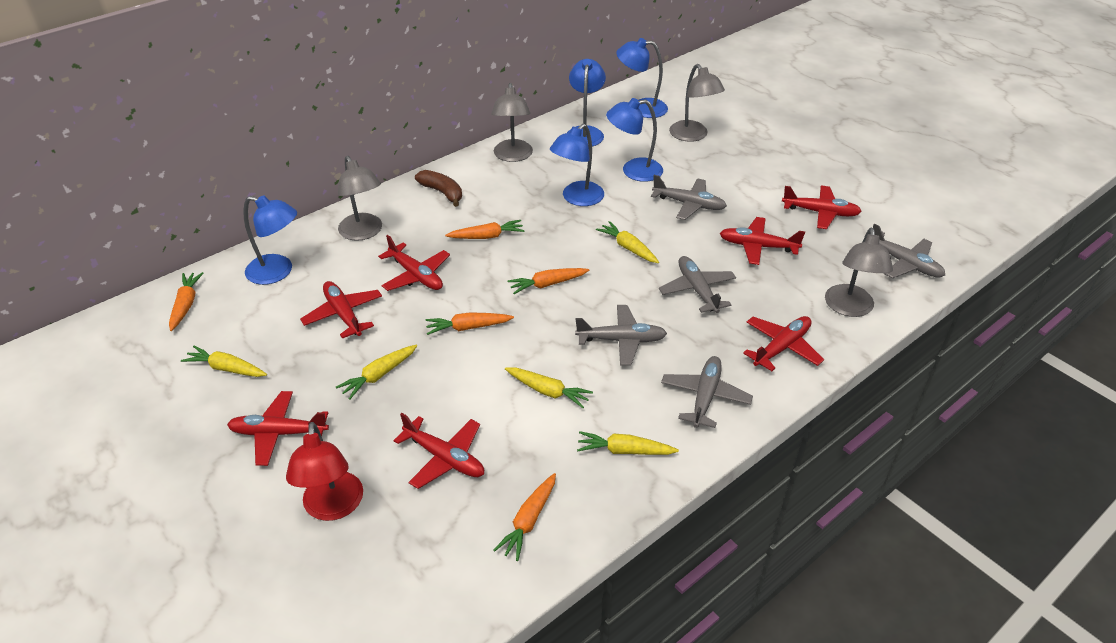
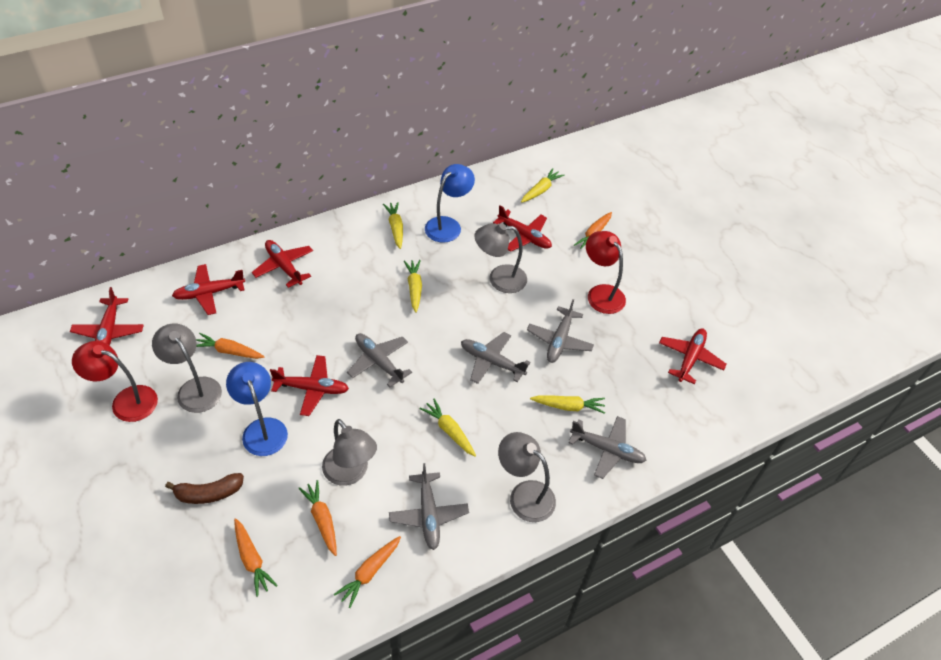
blue lamp: 5 -> 2
red lamp: 1 -> 2
red plane: 7 -> 6

